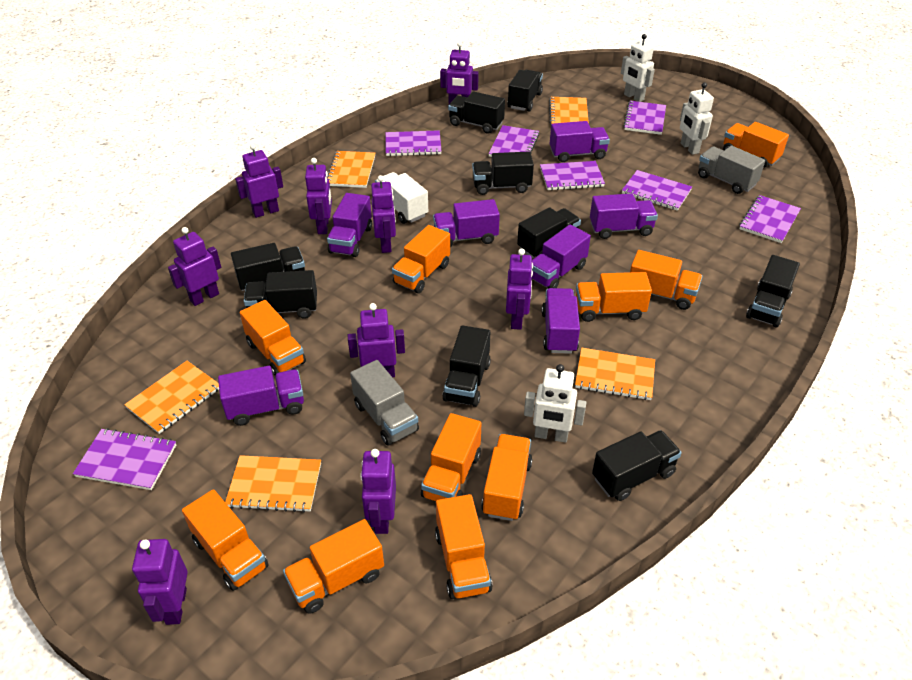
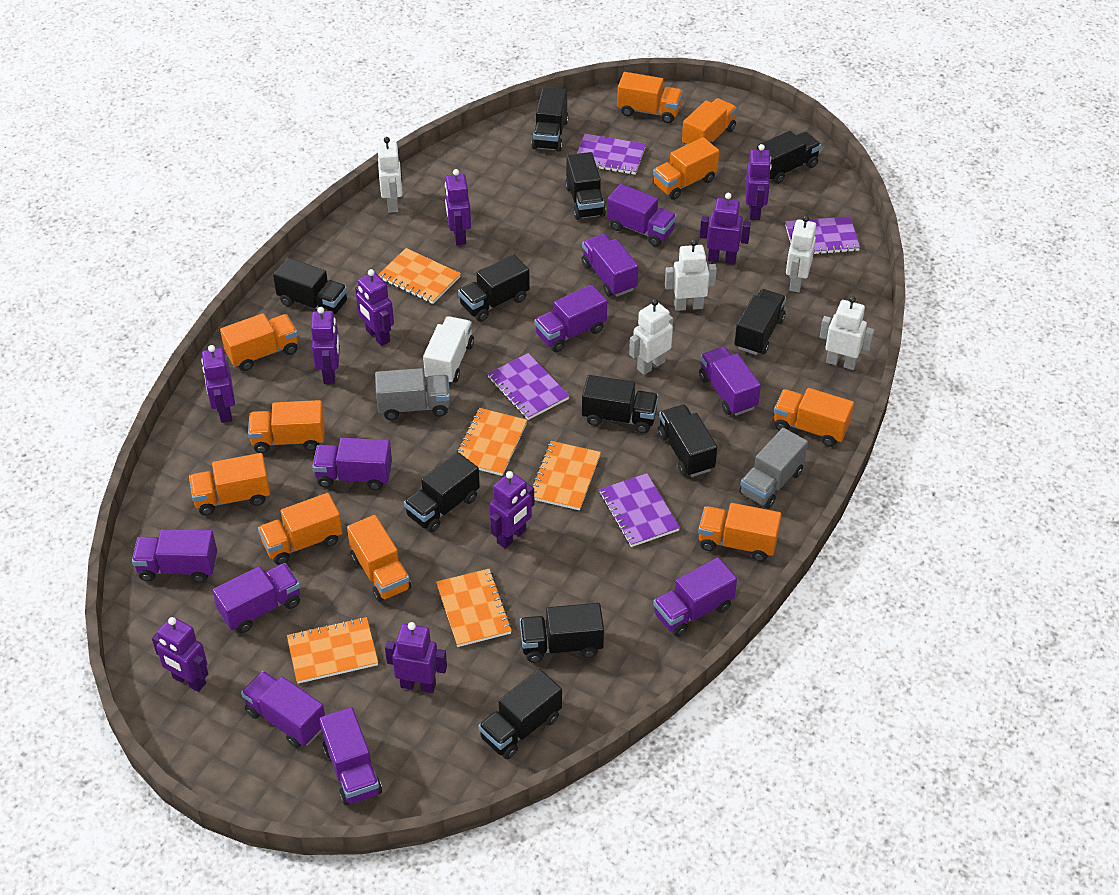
black truck: 9 -> 11
purple notebook: 7 -> 4
purple truck: 7 -> 10
white robot: 3 -> 5

